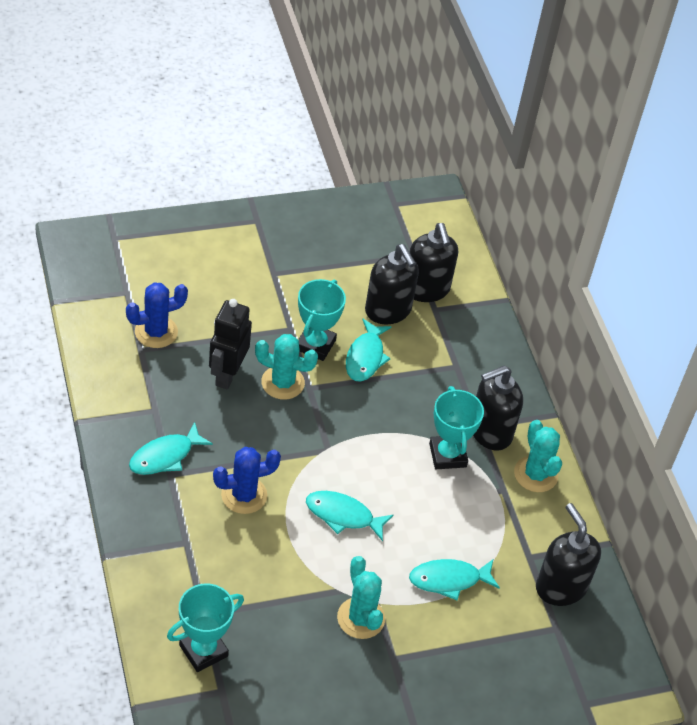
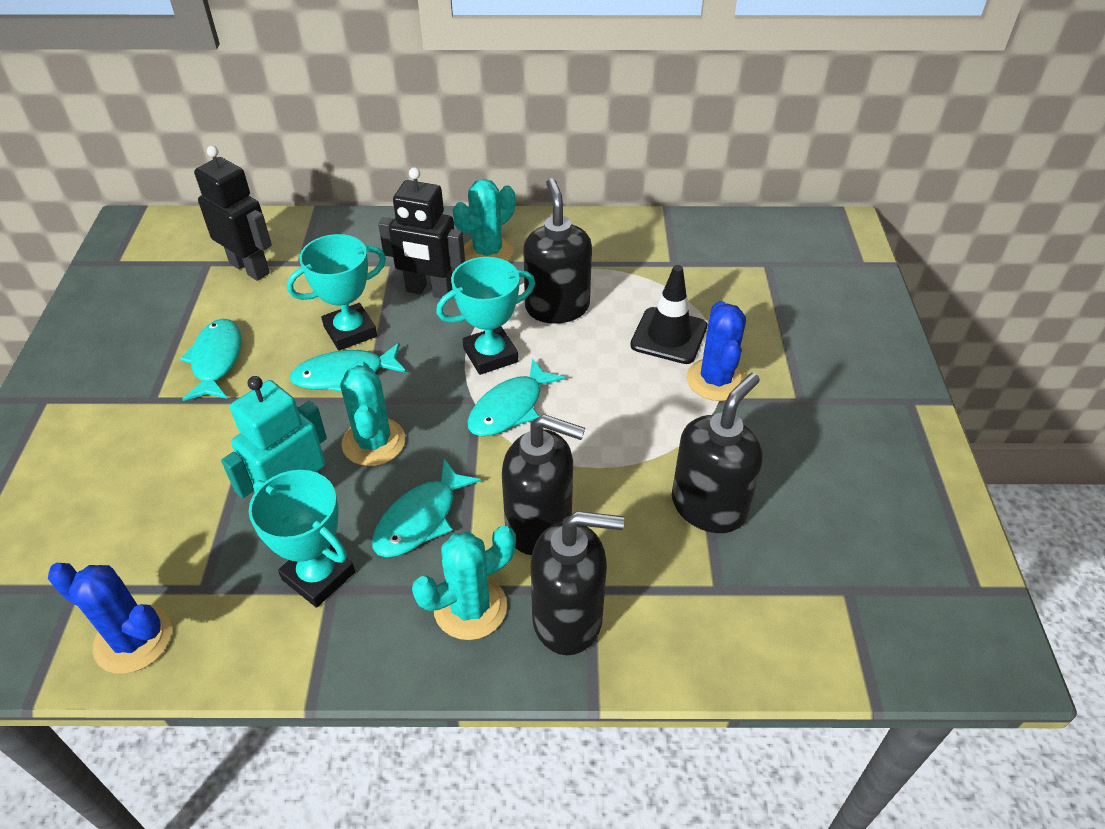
black robot: 1 -> 2
black traffic cone: 0 -> 1
turquoise robot: 0 -> 1

